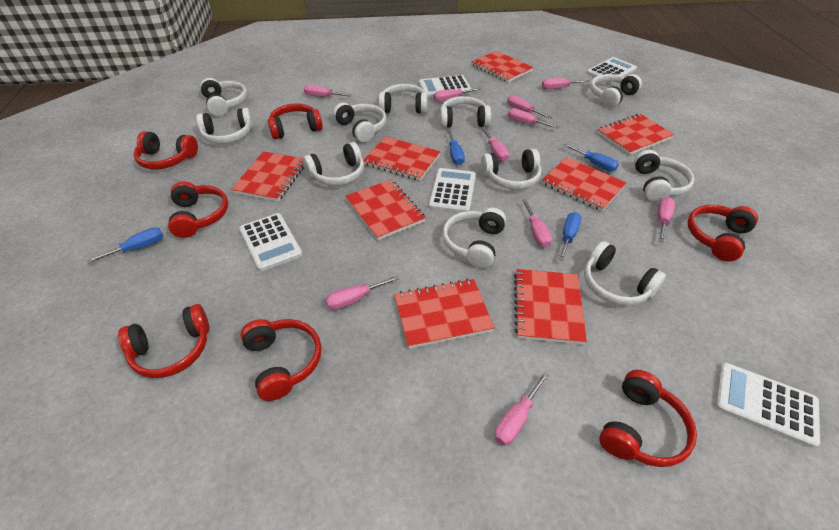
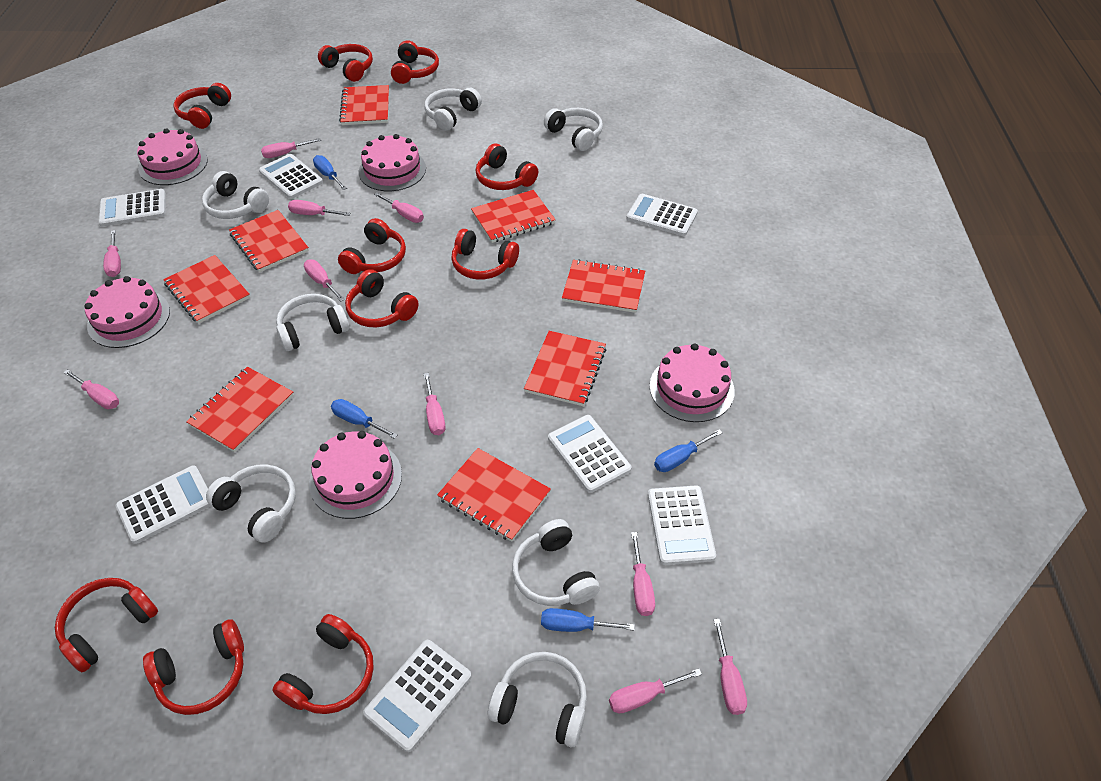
pink cake: 0 -> 5
red headphones: 7 -> 10
white calculator: 5 -> 7
white headphones: 11 -> 7

